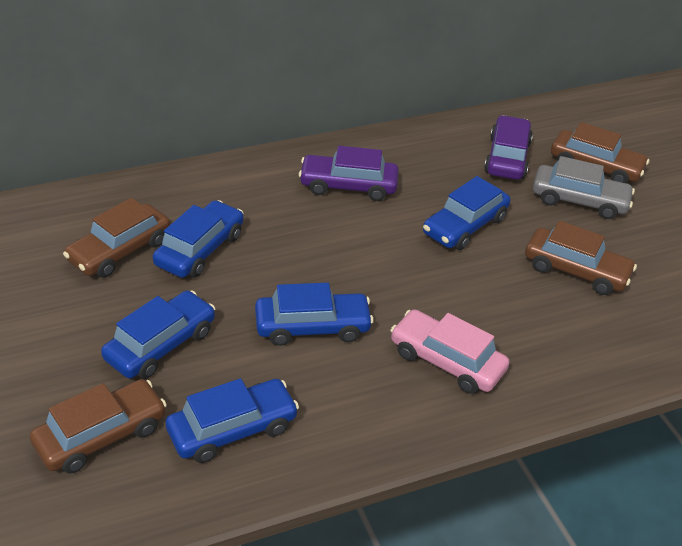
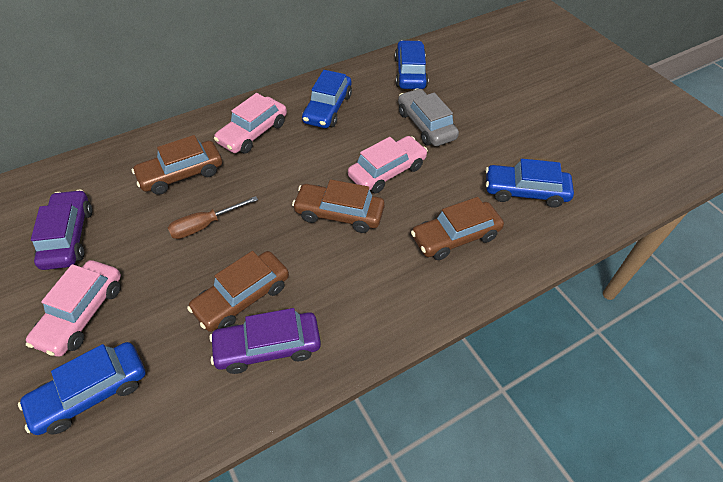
blue car: 5 -> 4
brown screwdriver: 0 -> 1
pink car: 1 -> 3

